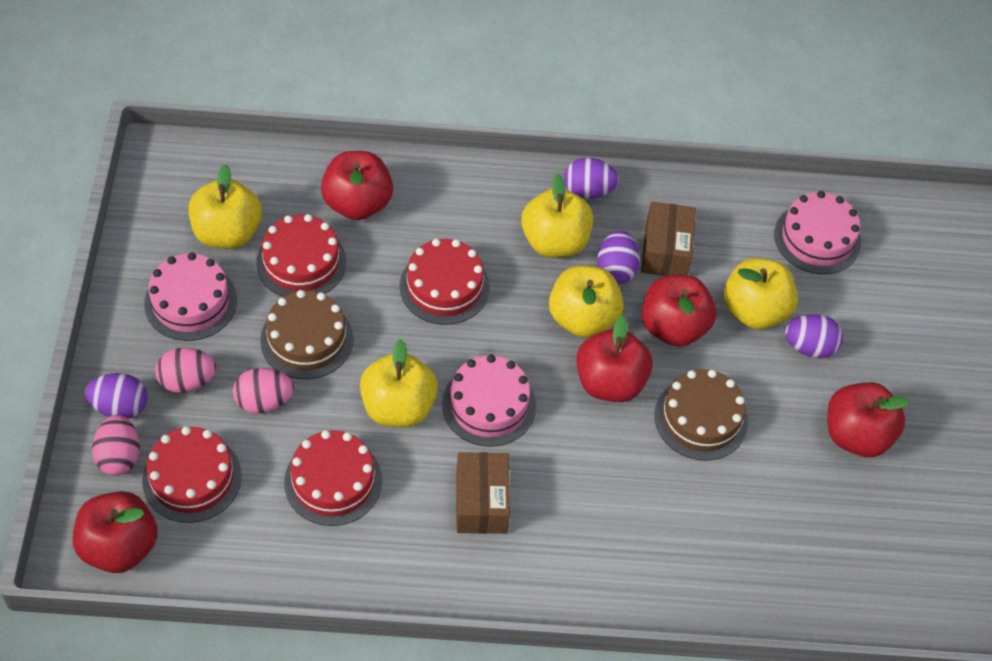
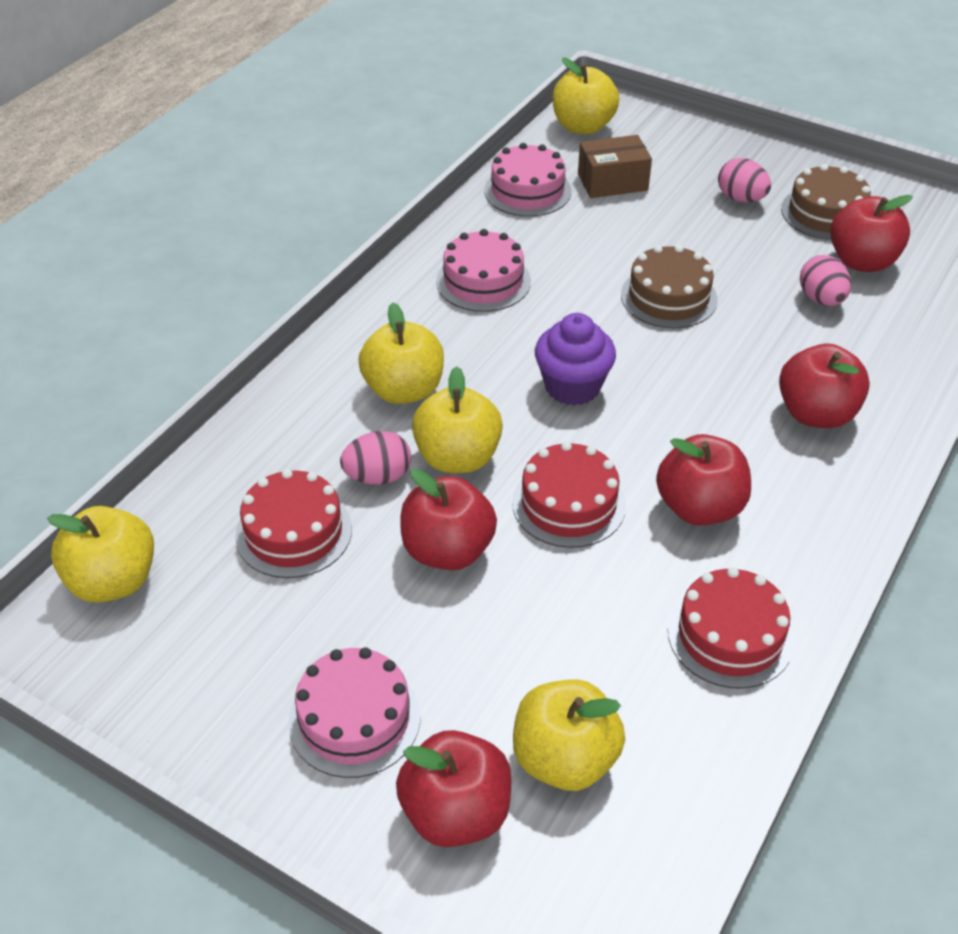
brown box: 2 -> 1
purple cupcake: 0 -> 1
purple egg: 4 -> 0
red cake: 4 -> 3

